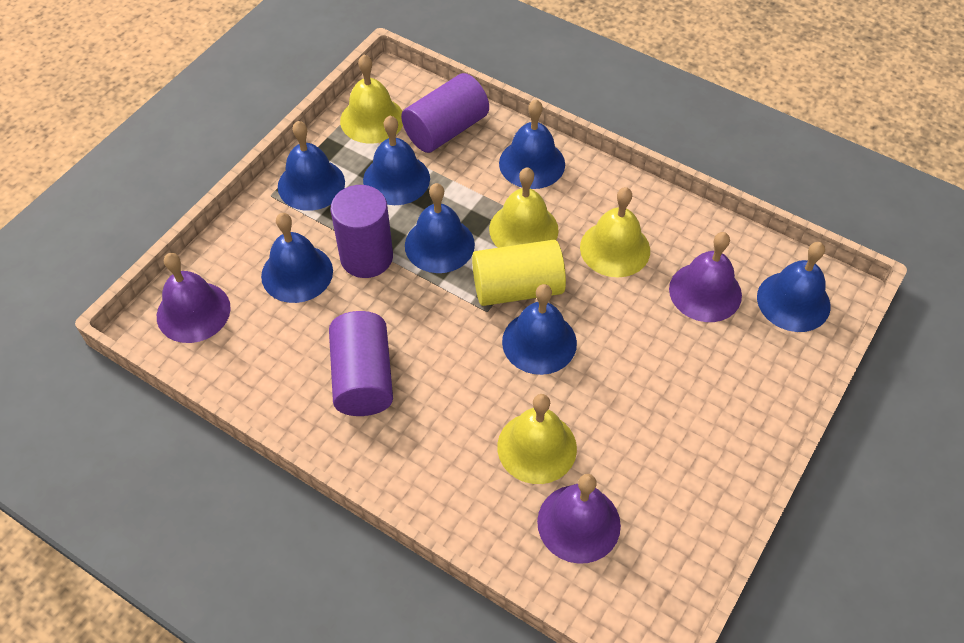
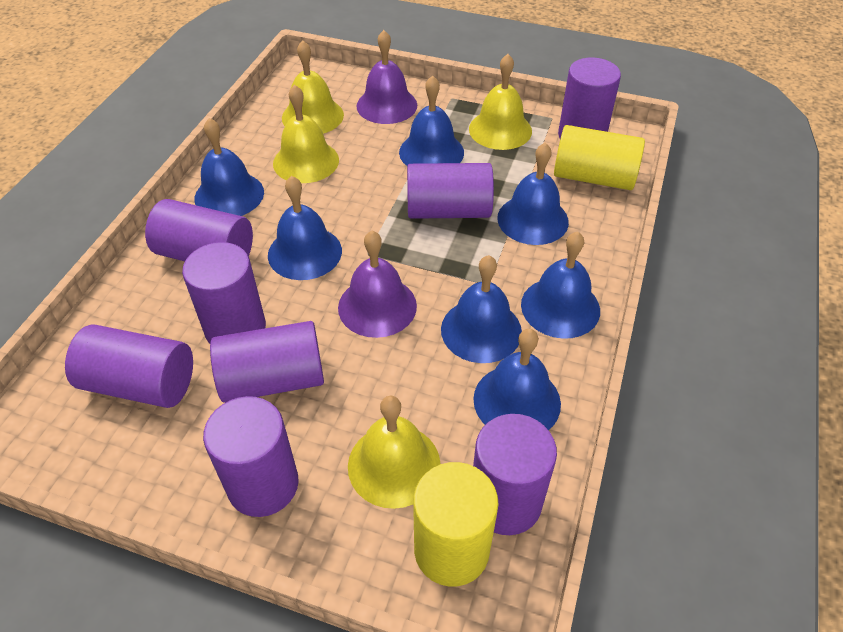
purple bell: 3 -> 2
purple cylinder: 3 -> 8
yellow cylinder: 1 -> 2

